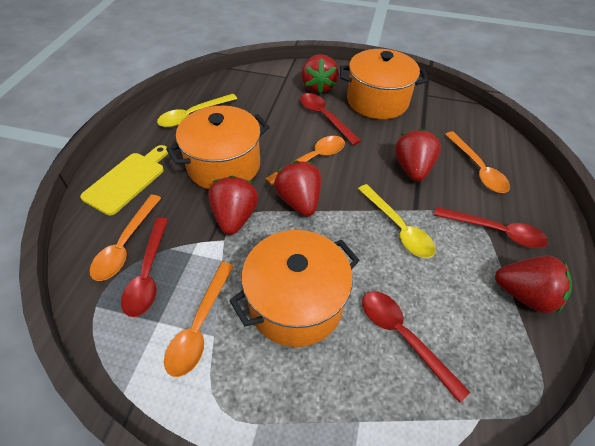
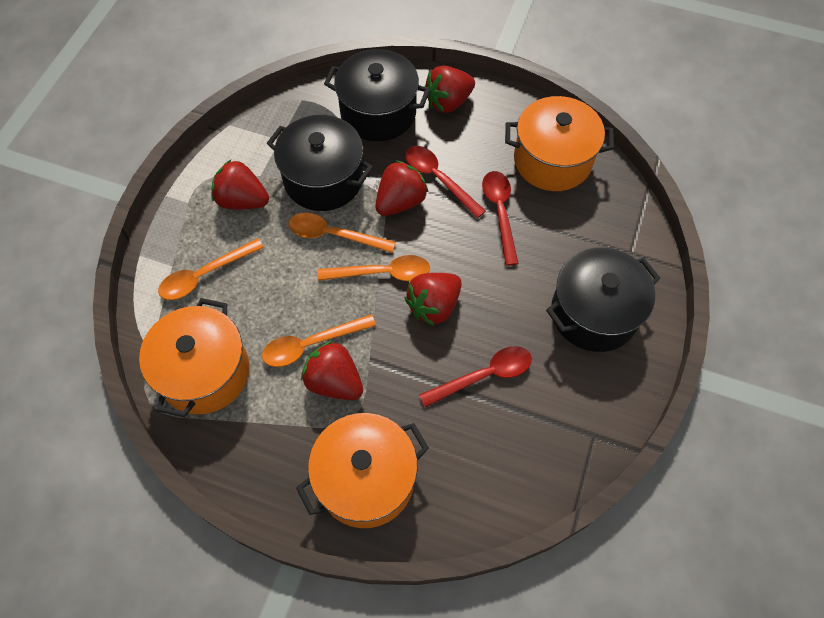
black pot: 0 -> 3
red spoon: 4 -> 3
yellow cutting board: 1 -> 0
yellow spoon: 2 -> 0

